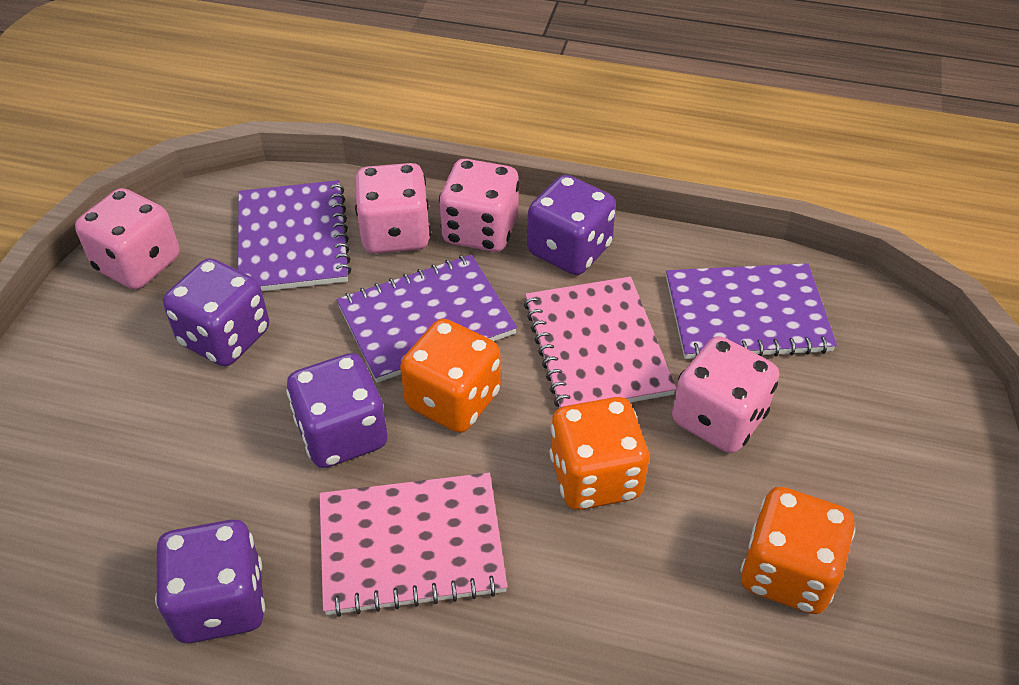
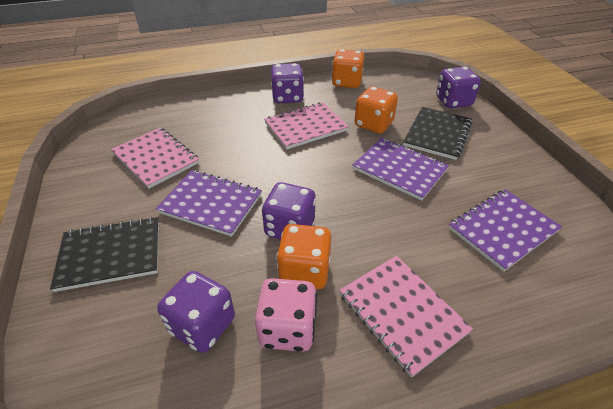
black notebook: 0 -> 2
pink dice: 4 -> 1
pink notebook: 2 -> 3

